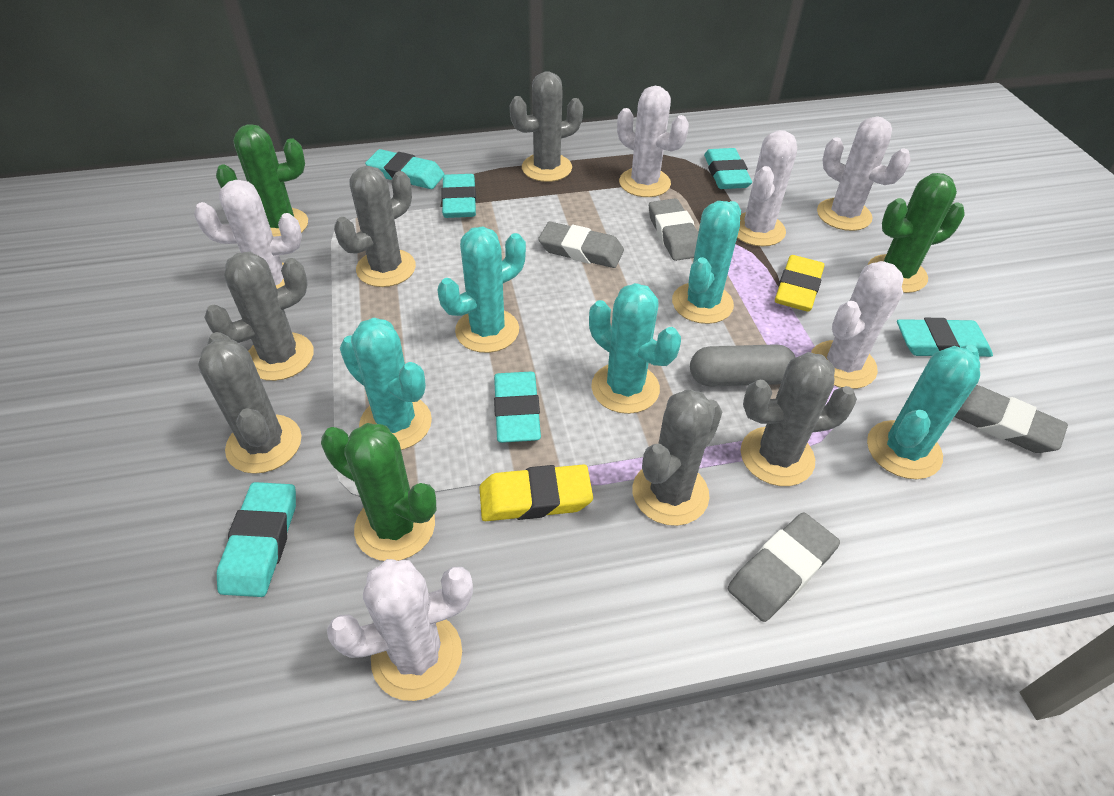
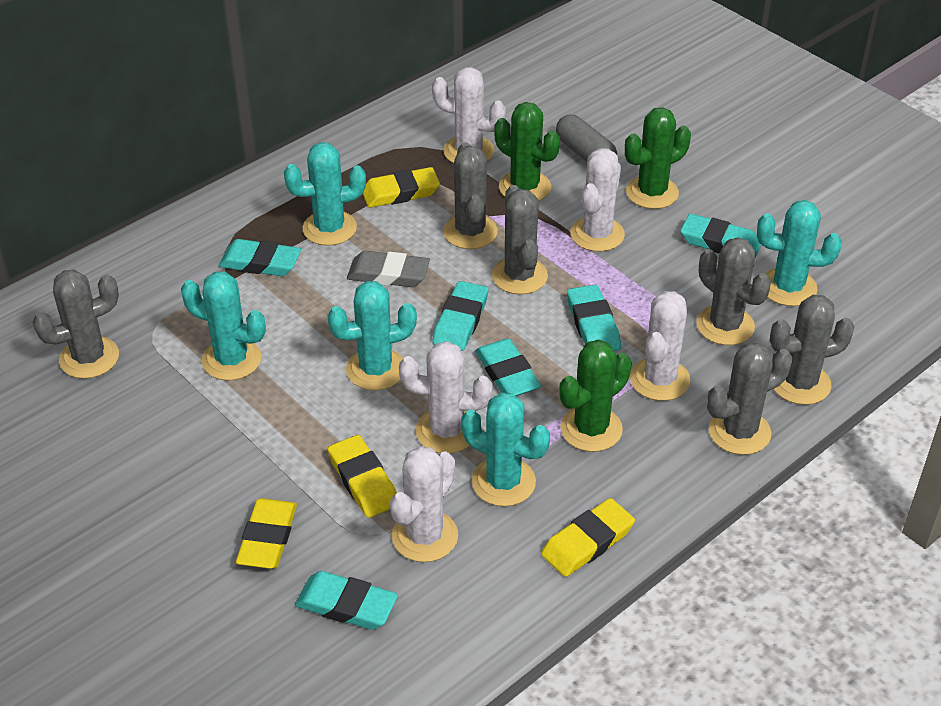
grey eraser: 4 -> 1
white cactus: 6 -> 5
yellow eraser: 2 -> 4

